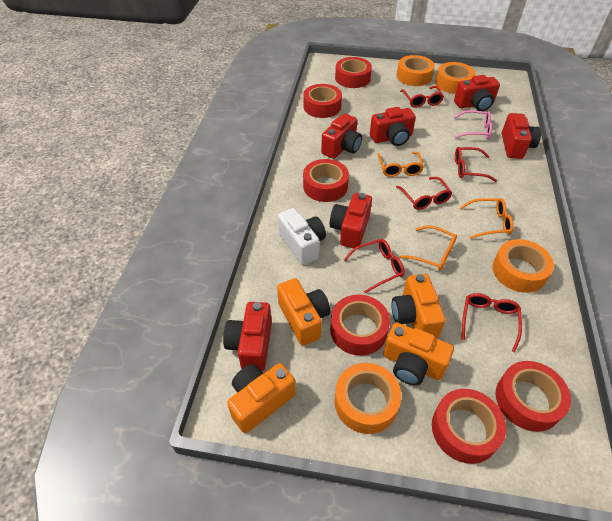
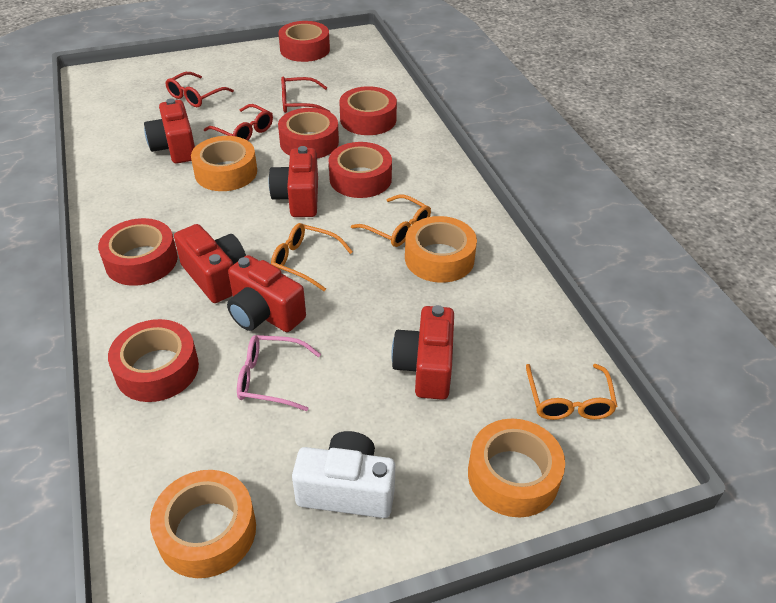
orange camera: 4 -> 0
red camera: 6 -> 5
red glasses: 5 -> 3

